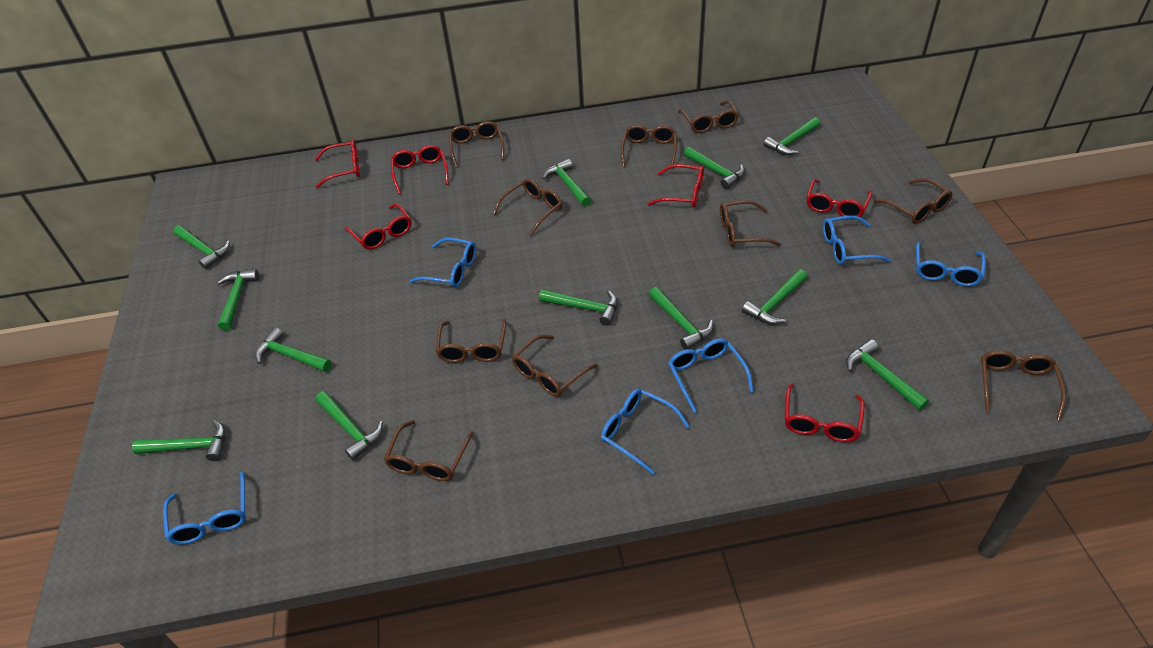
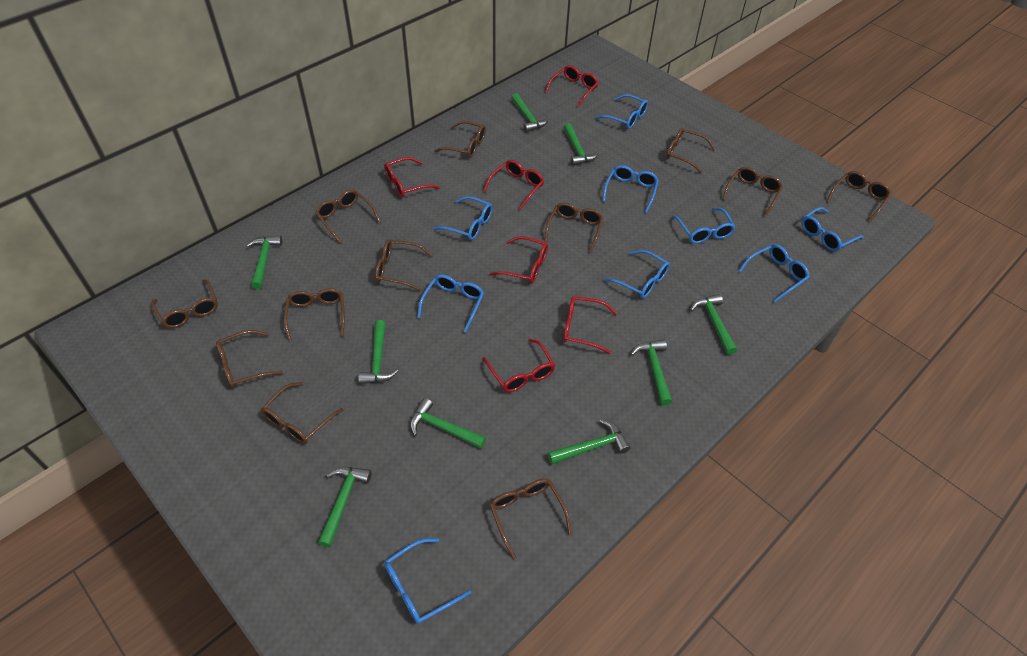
blue glasses: 6 -> 9
brown glasses: 10 -> 12
green hammer: 12 -> 9

